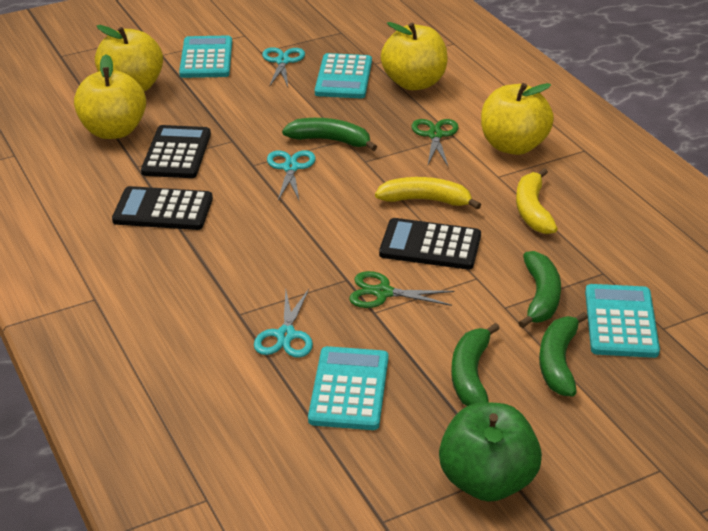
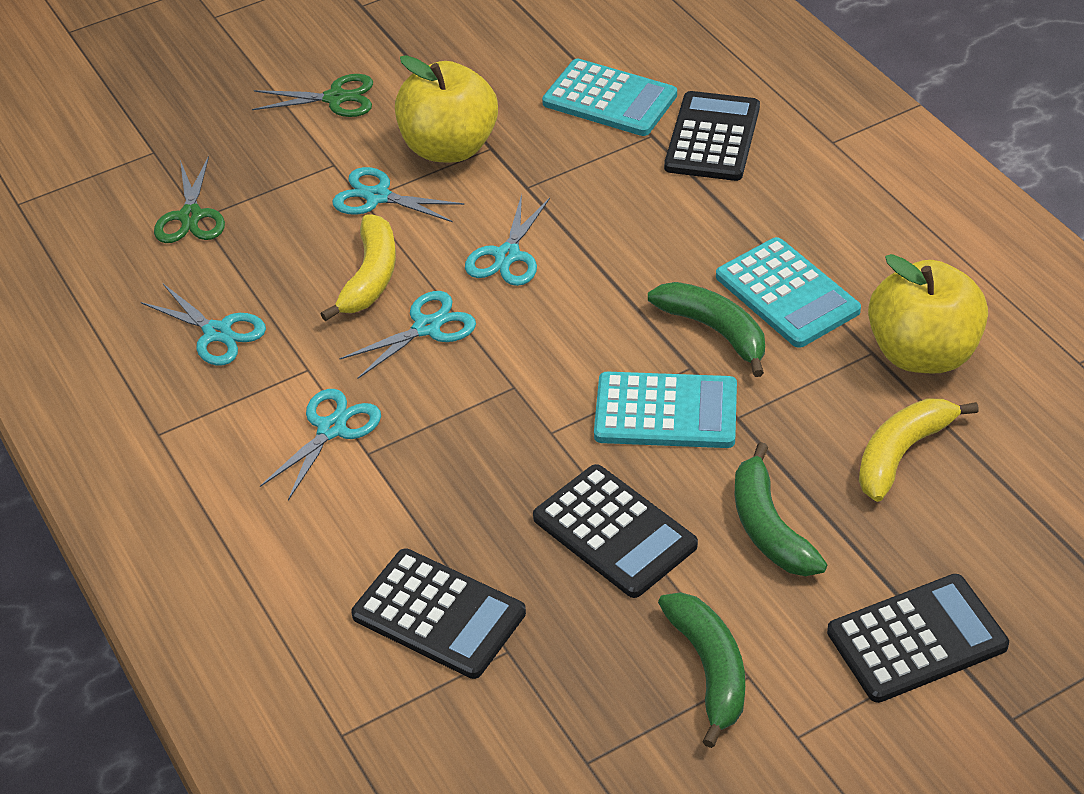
black calculator: 3 -> 4
green apple: 1 -> 0
green banana: 4 -> 3
turquoise calculator: 4 -> 3
turquoise scissors: 3 -> 5
yellow apple: 4 -> 2

